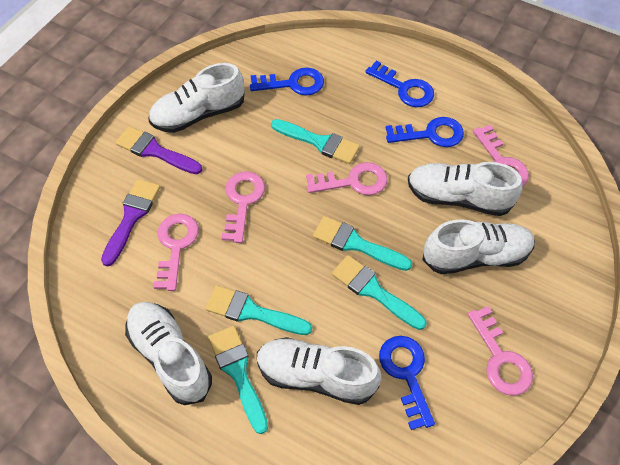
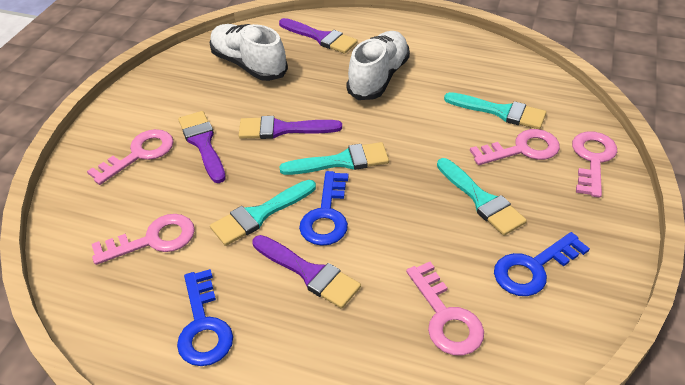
blue key: 4 -> 3
purple brush: 2 -> 4
turquoise brush: 5 -> 4
white shoe: 5 -> 2

